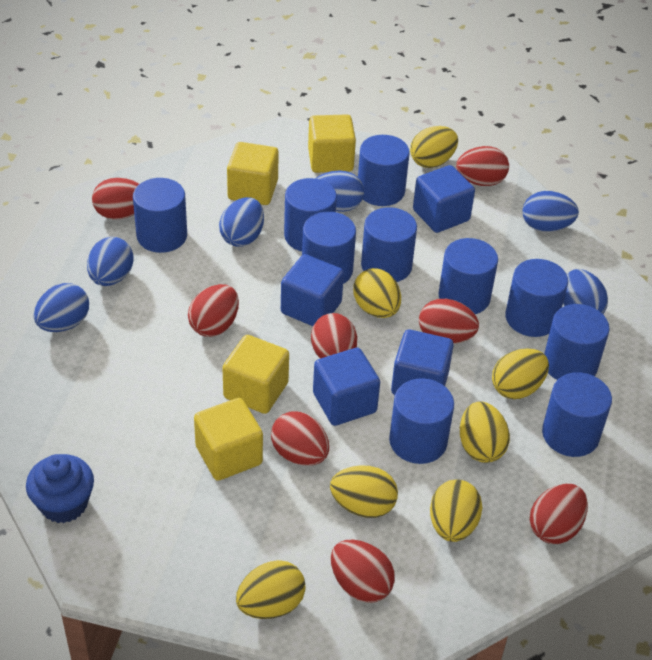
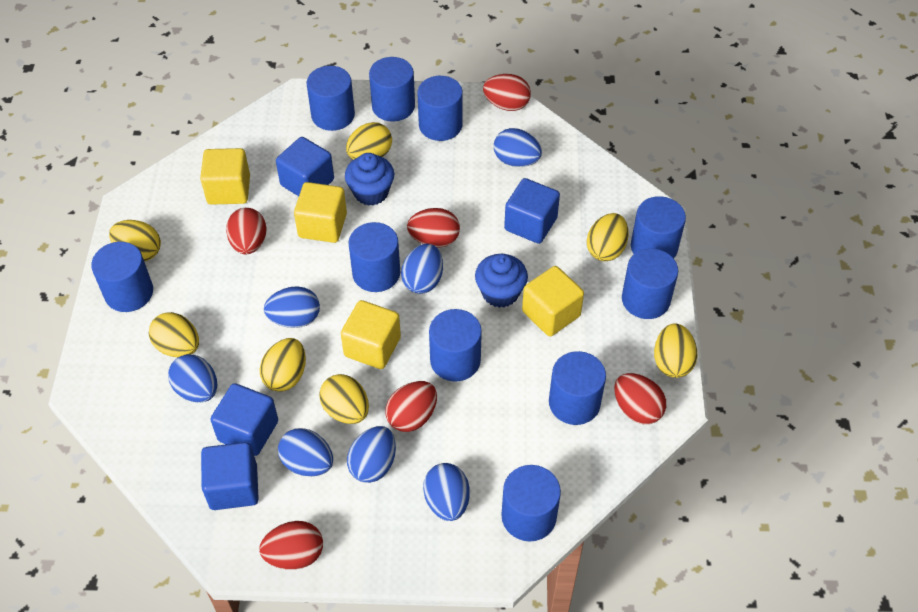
blue cupcake: 1 -> 2
blue egg: 6 -> 7
red egg: 8 -> 6

